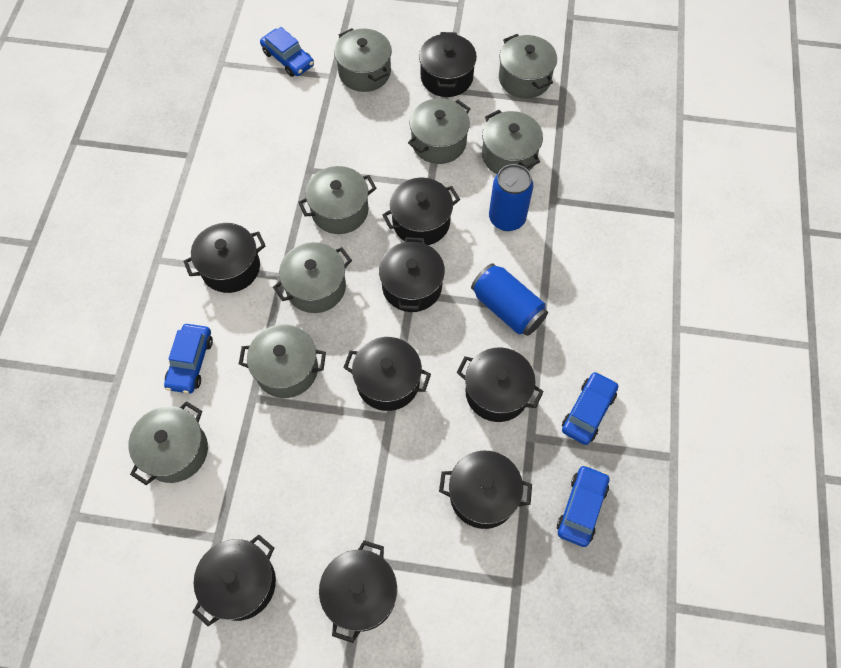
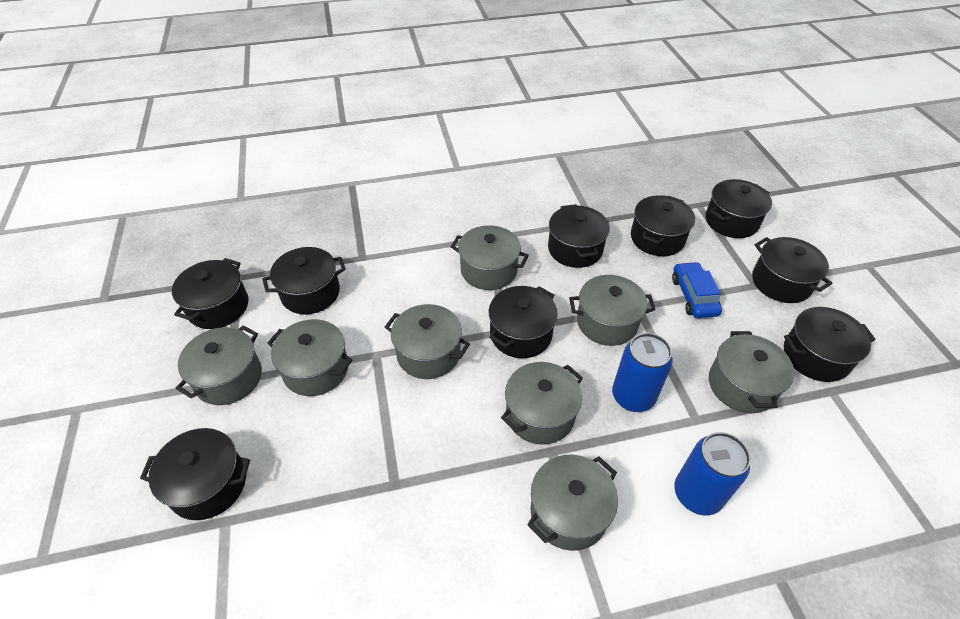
blue car: 4 -> 1

